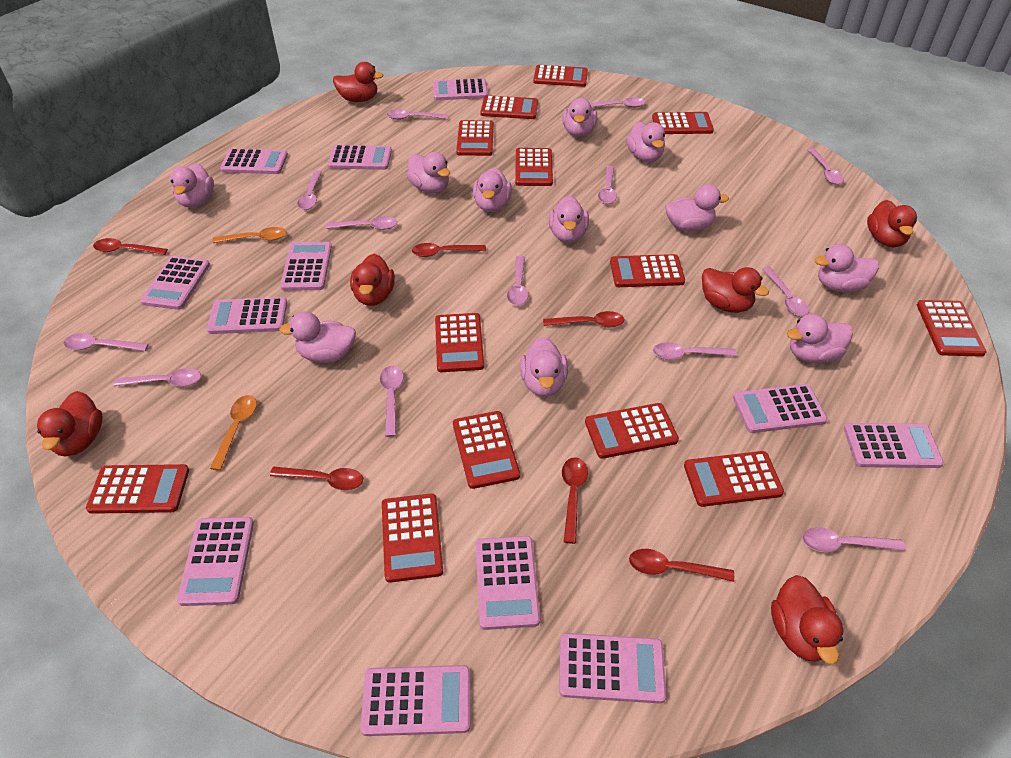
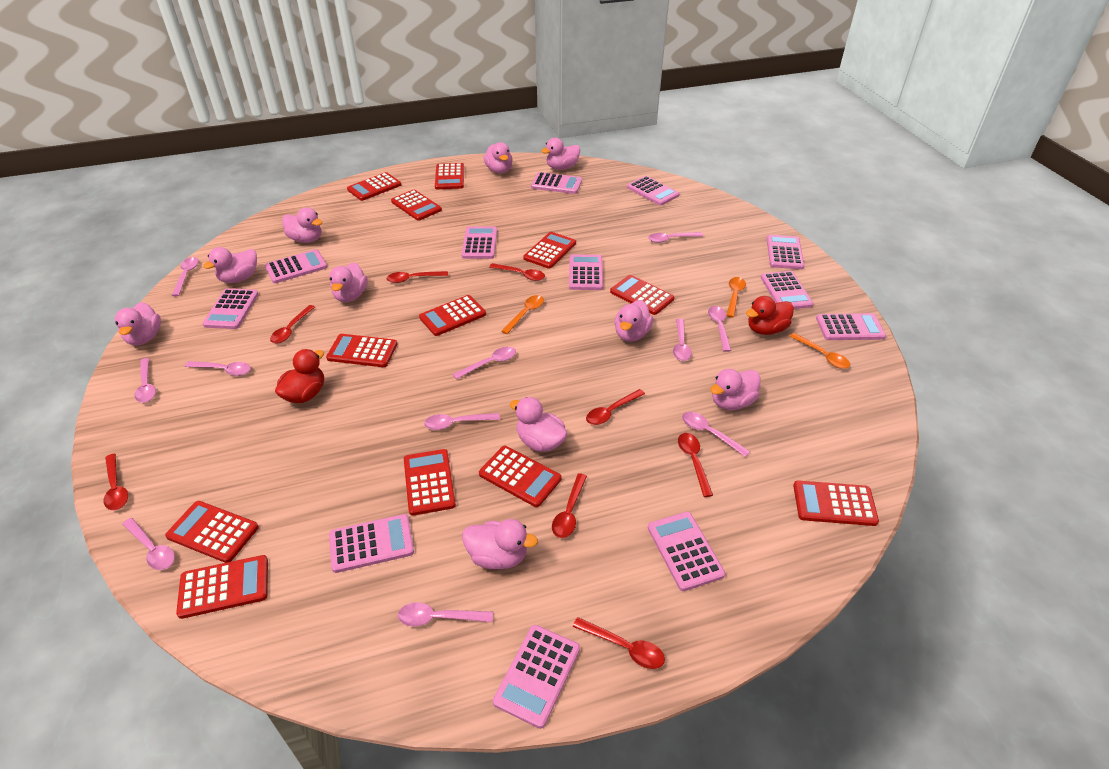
orange spoon: 2 -> 3
pink duck: 11 -> 10
pink spoon: 13 -> 11
red calculator: 13 -> 12
red duck: 6 -> 2
red spoon: 6 -> 8

